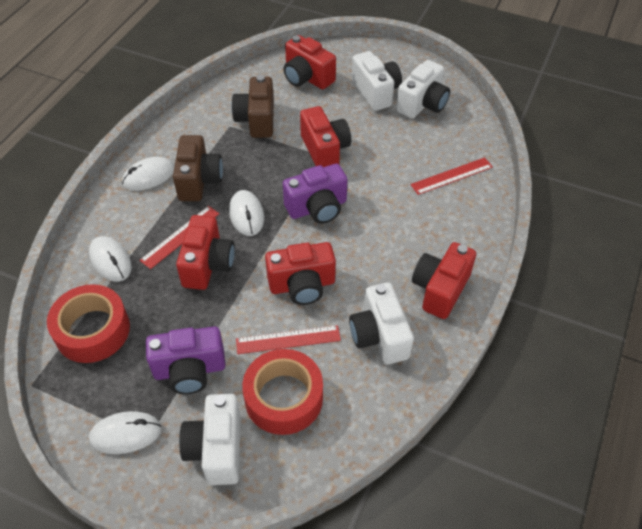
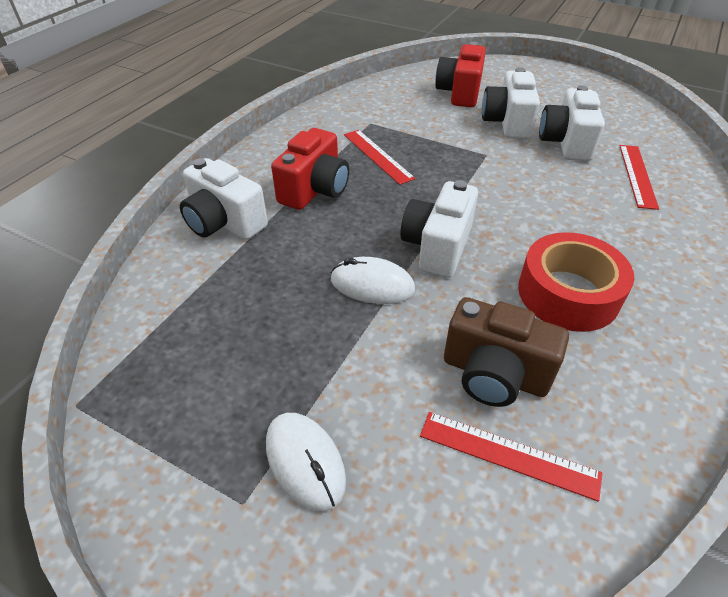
brown camera: 2 -> 1
purple camera: 2 -> 0
red camera: 5 -> 2
red tape: 2 -> 1
white mouse: 4 -> 2

